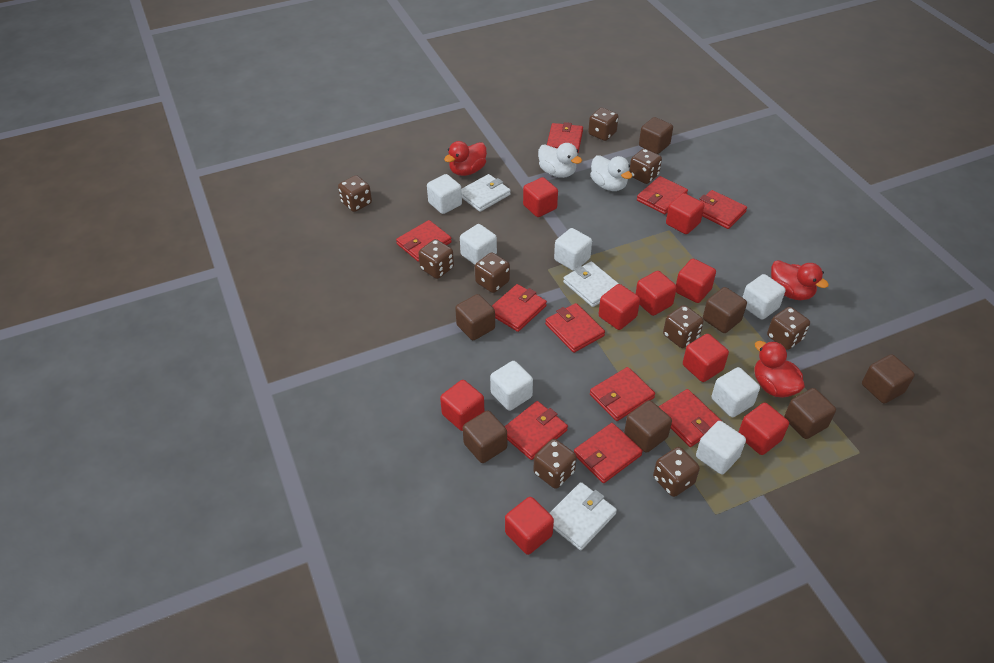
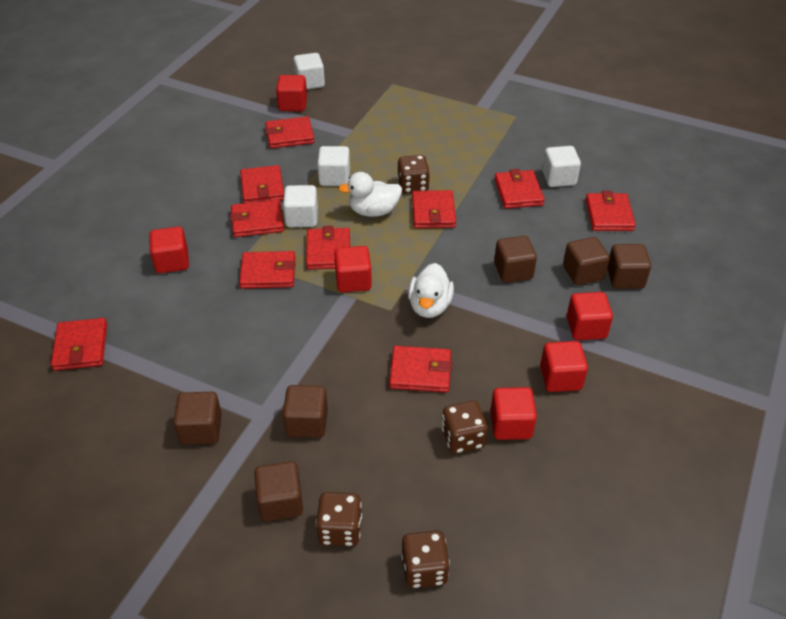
brown cube: 7 -> 6
brown dice: 9 -> 4
red cube: 9 -> 6
red duck: 3 -> 0
white cube: 7 -> 4
white wallet: 3 -> 0

